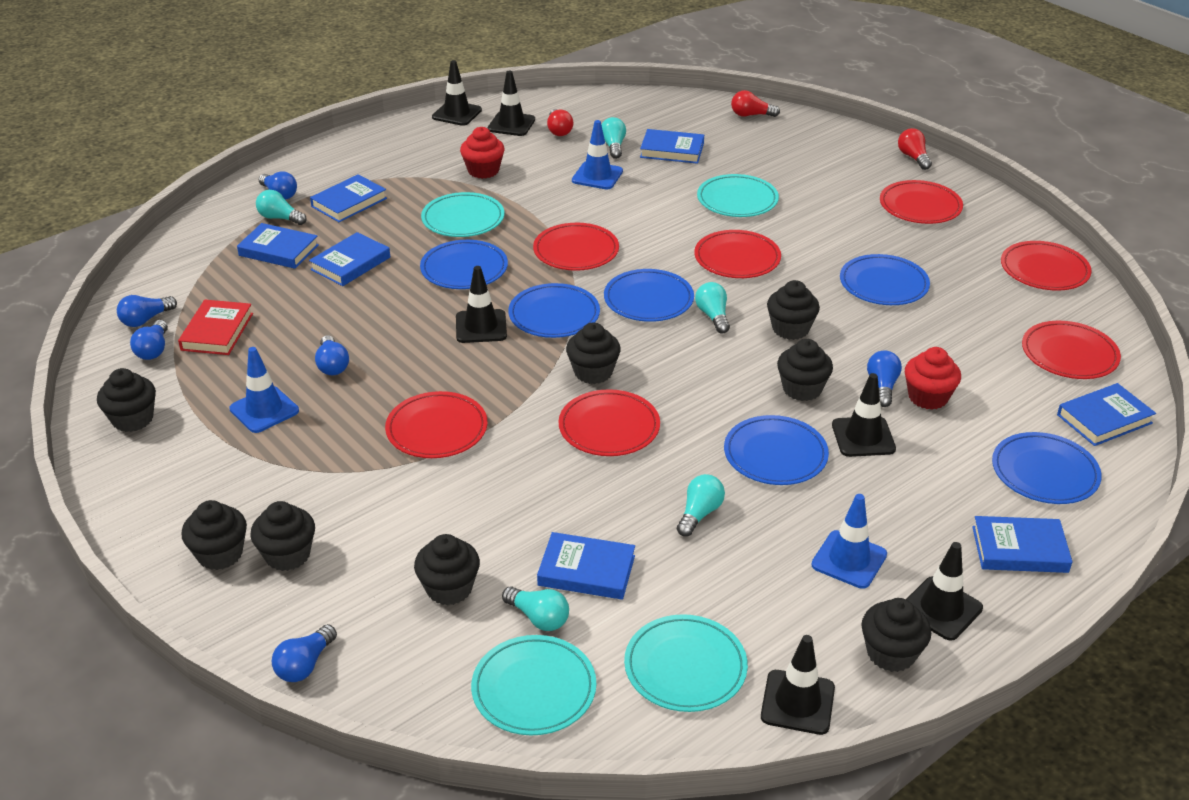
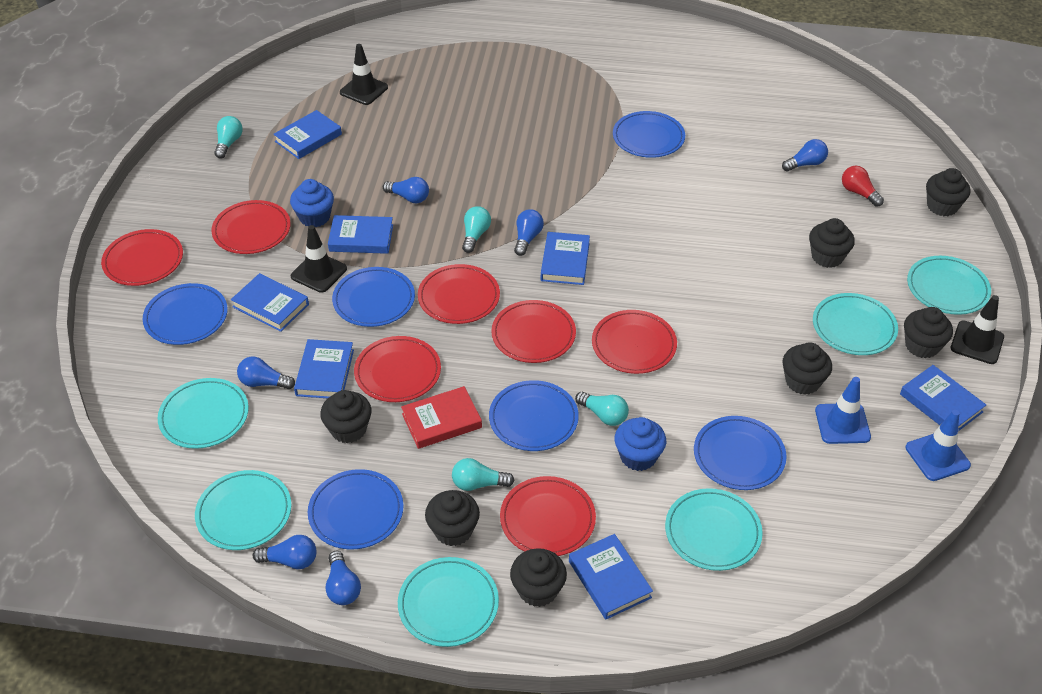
black cupcake: 8 -> 7
black traffic cone: 6 -> 3
blue cupcake: 0 -> 2
blue traffic cone: 3 -> 2
red cupcake: 2 -> 0
red light bulb: 3 -> 1
turquoise light bulb: 5 -> 4
turquoise plate: 4 -> 6

